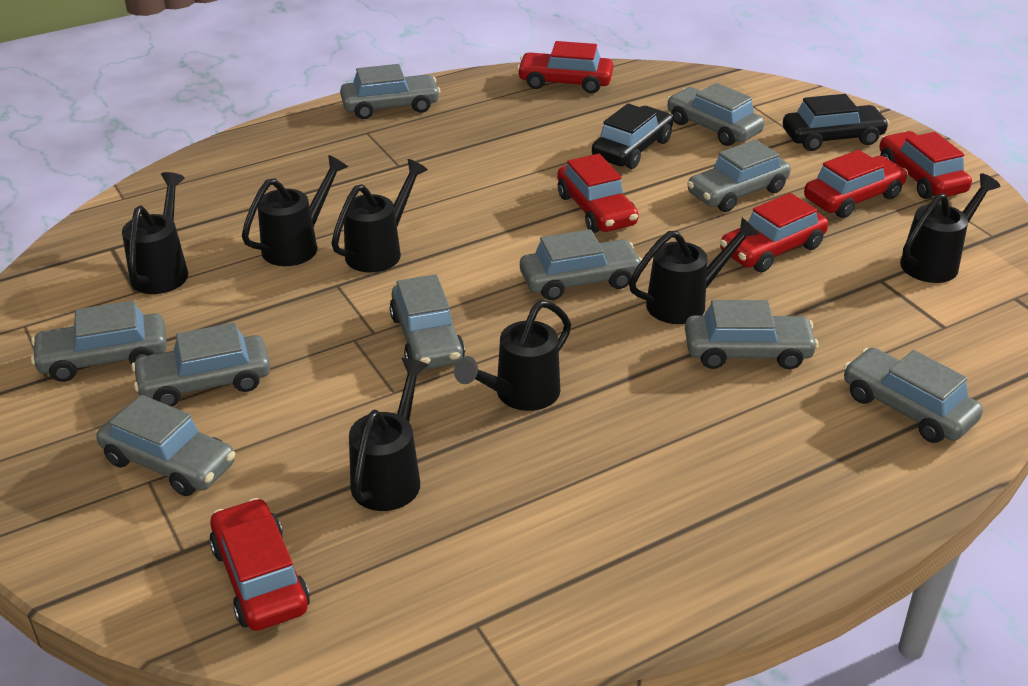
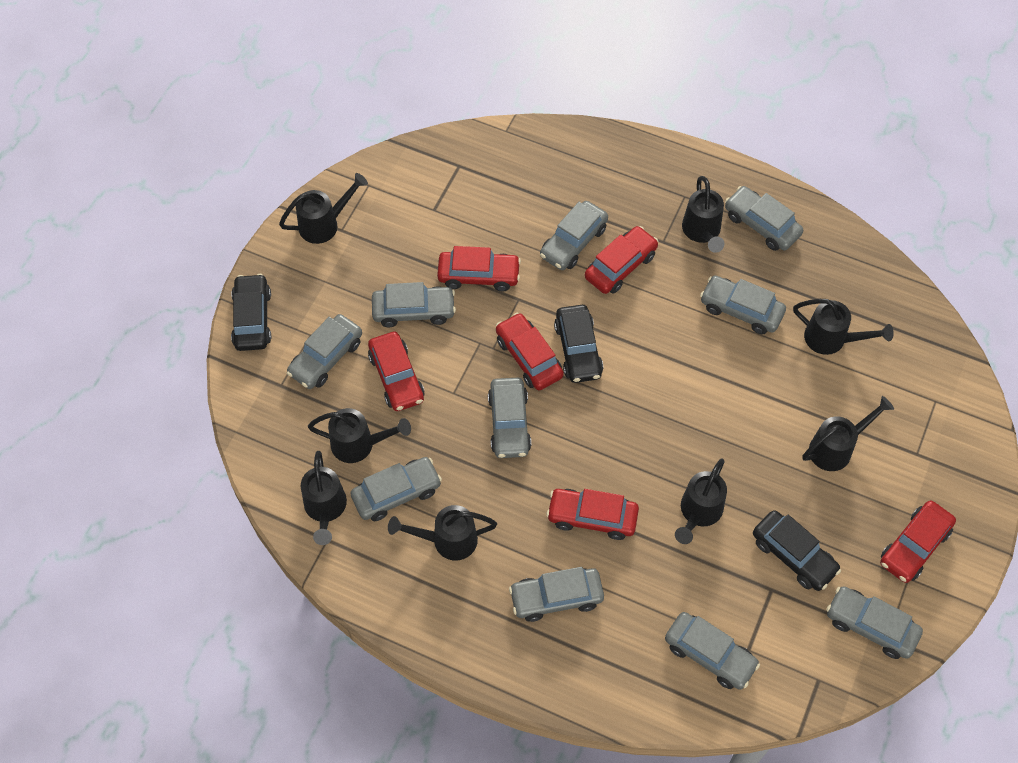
black car: 2 -> 3
black watering can: 7 -> 8

